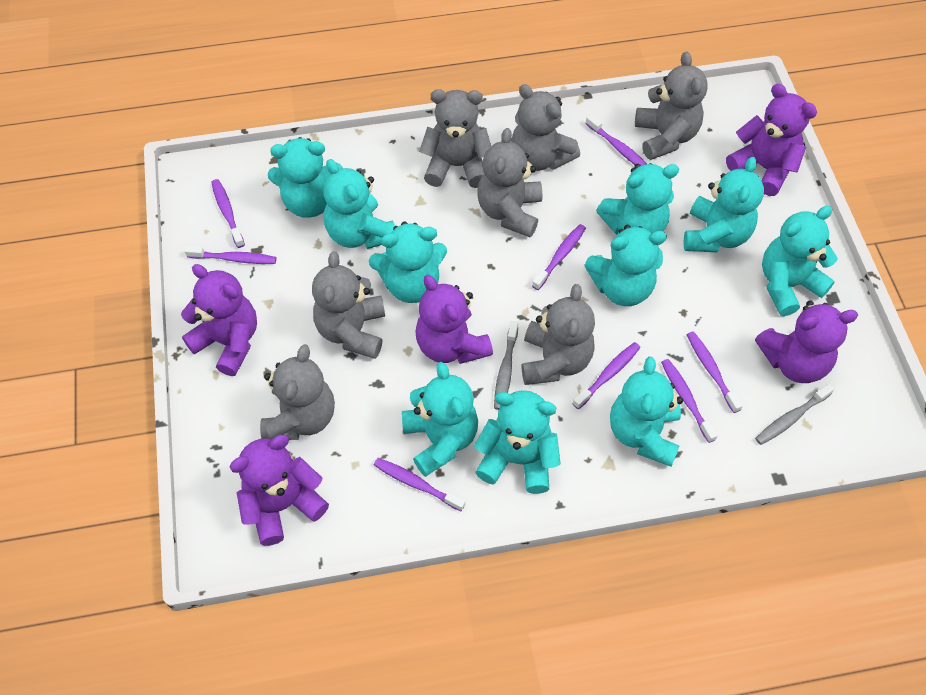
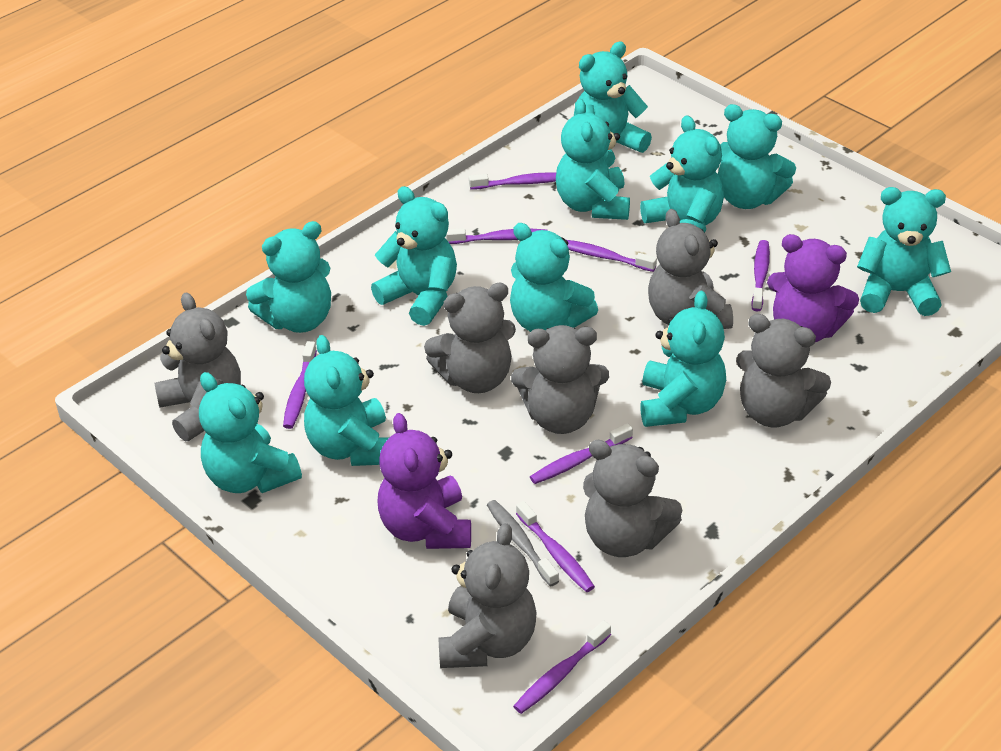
grey toothbrush: 2 -> 1
purple teddy bear: 5 -> 2
turquoise teddy bear: 10 -> 11

